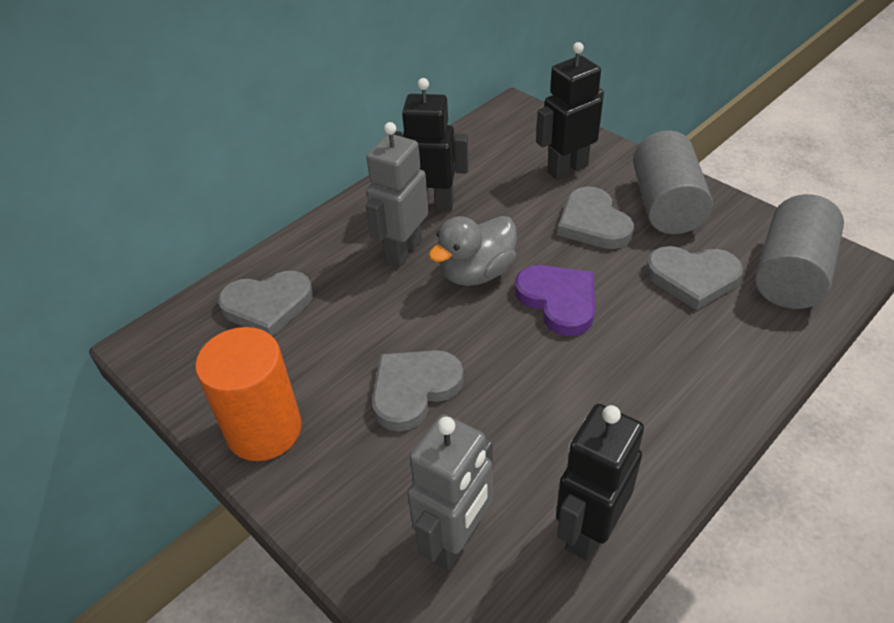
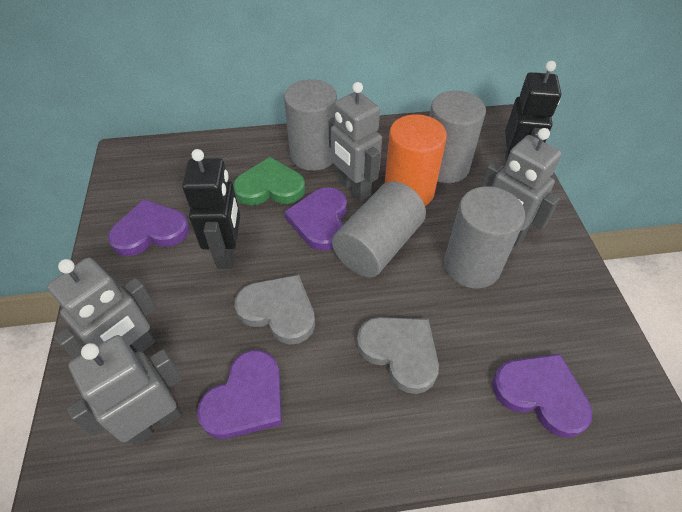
black robot: 3 -> 2
green heart: 0 -> 1
grey cylinder: 2 -> 4
grey duck: 1 -> 0
grey heart: 4 -> 2
grey robot: 2 -> 4
purple heart: 1 -> 4

